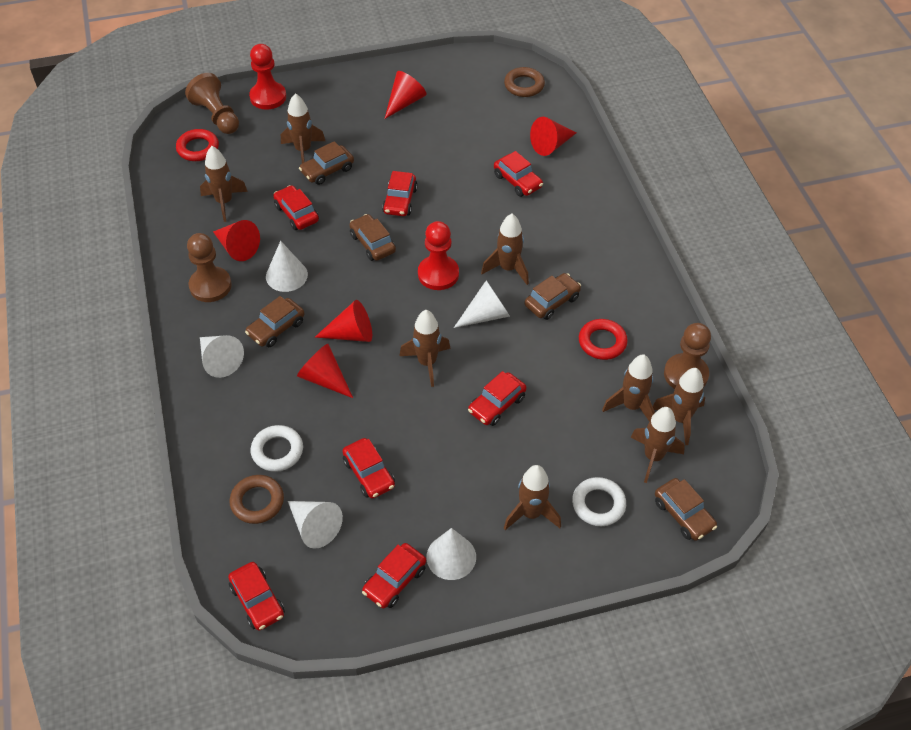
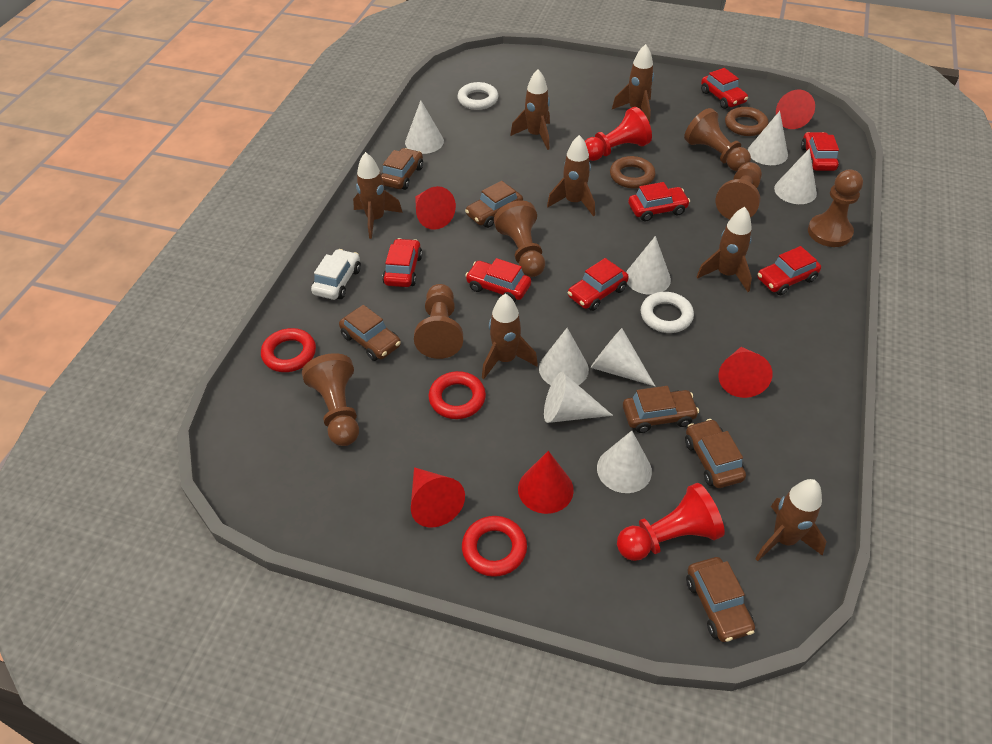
brown car: 5 -> 6
brown pawn: 3 -> 6
brown rocket: 8 -> 7
red ring: 2 -> 3
white car: 0 -> 1
white cone: 5 -> 8

